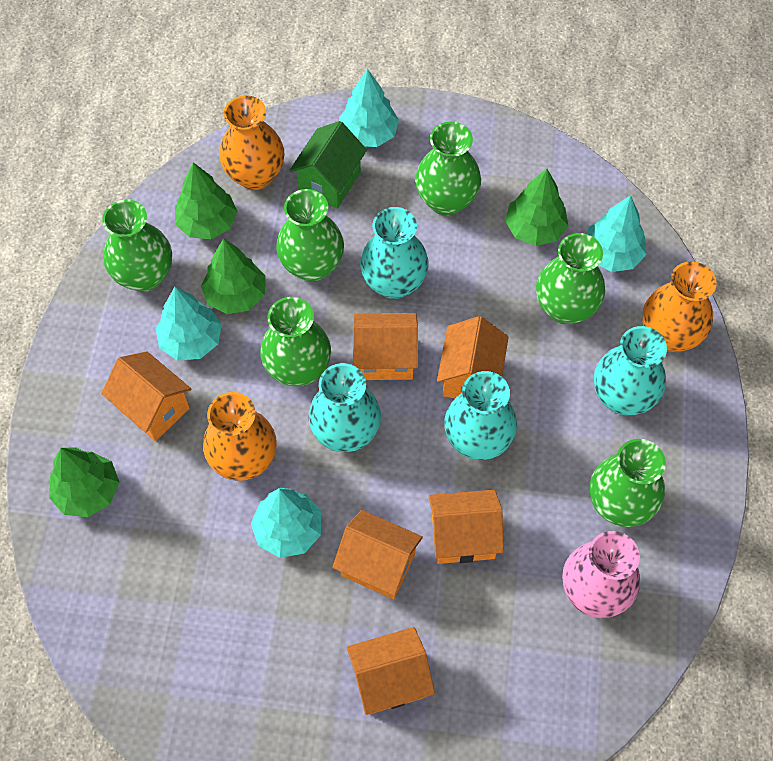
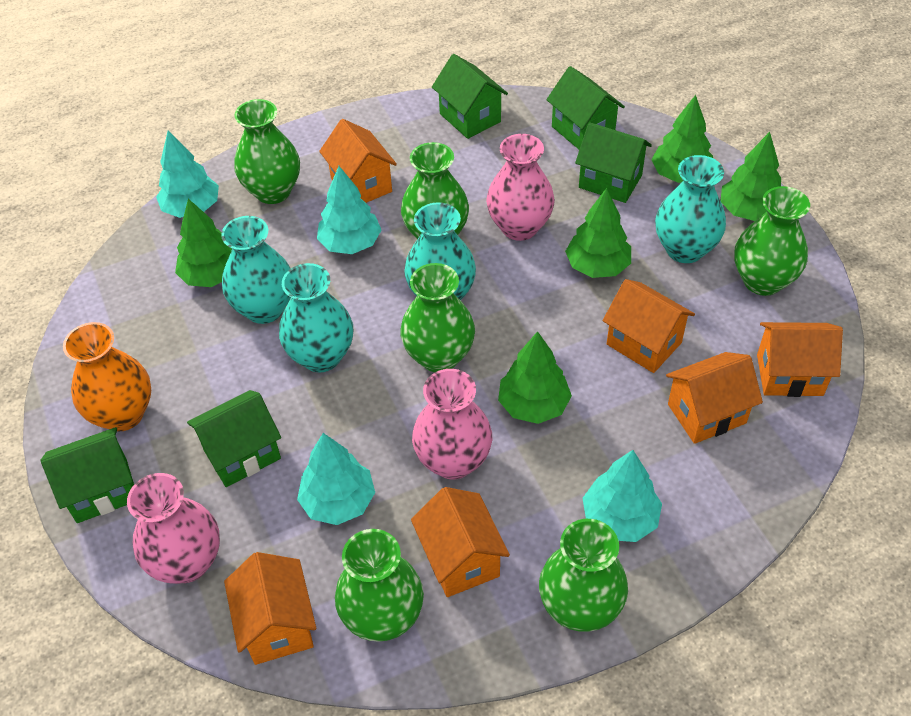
green house: 1 -> 5
green tree: 4 -> 5
orange vase: 3 -> 1
pink vase: 1 -> 3

